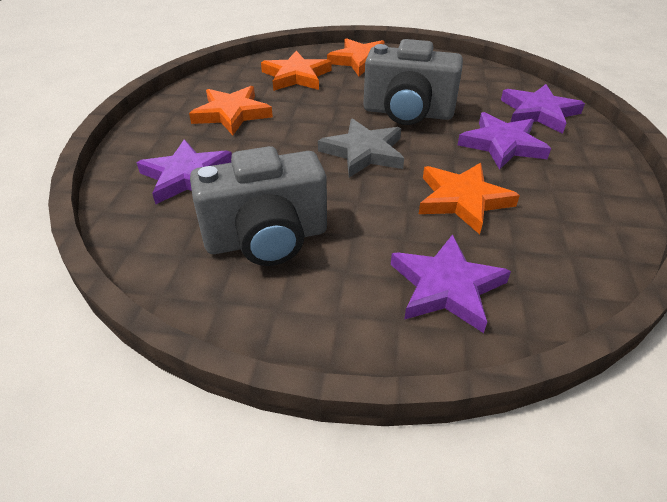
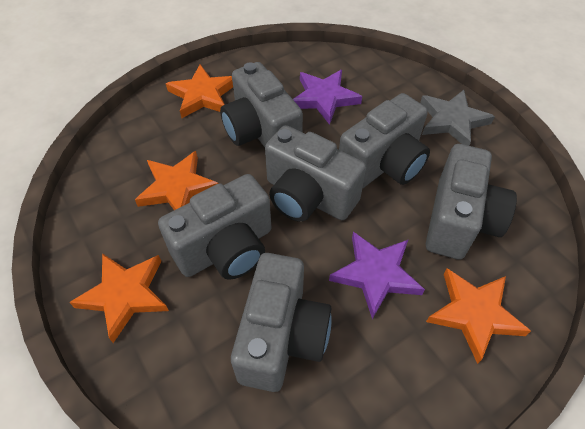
grey camera: 2 -> 6
purple star: 4 -> 2

